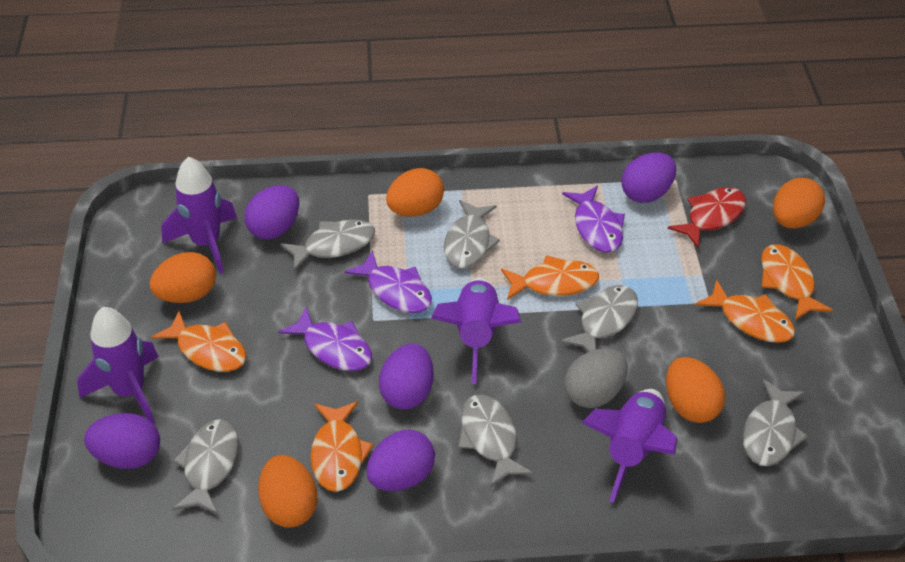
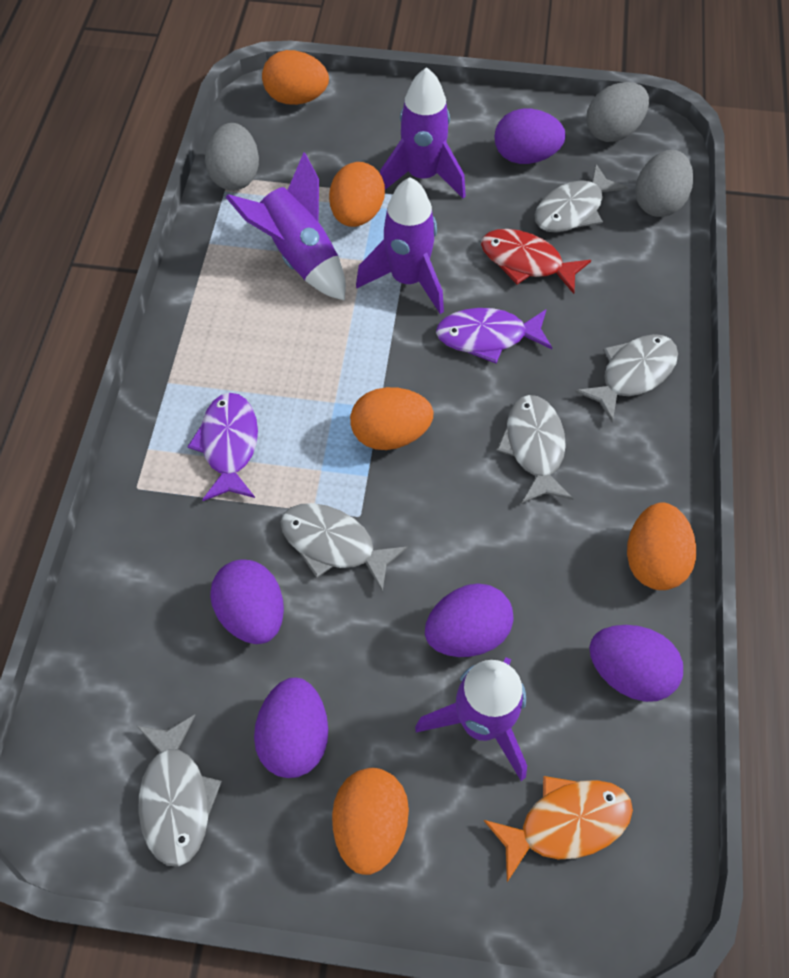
grey egg: 1 -> 3
grey fish: 6 -> 5
orange fish: 5 -> 1
purple fish: 3 -> 2

